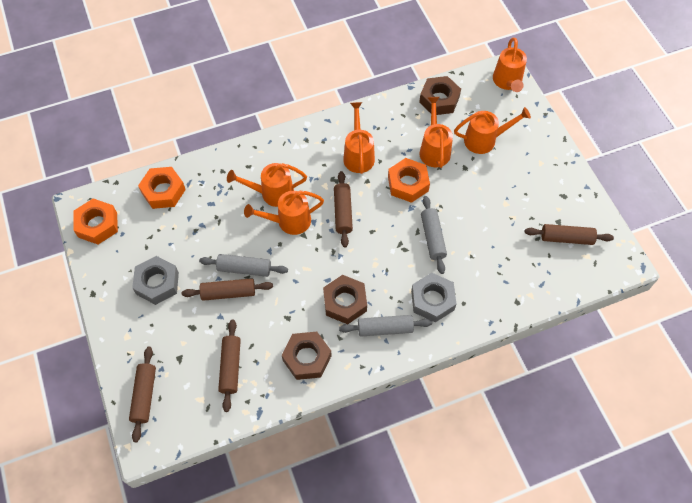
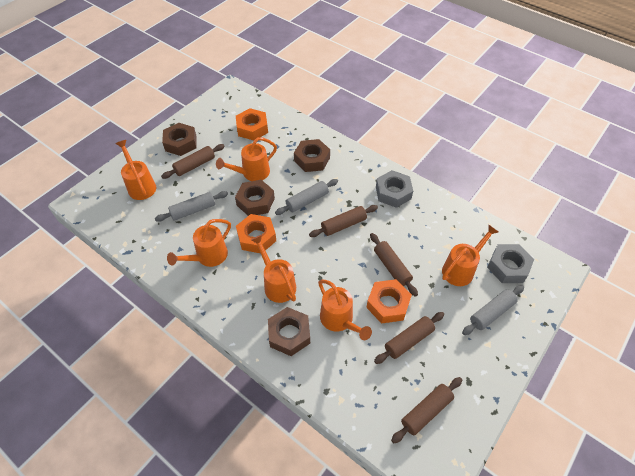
brown nut: 3 -> 4

